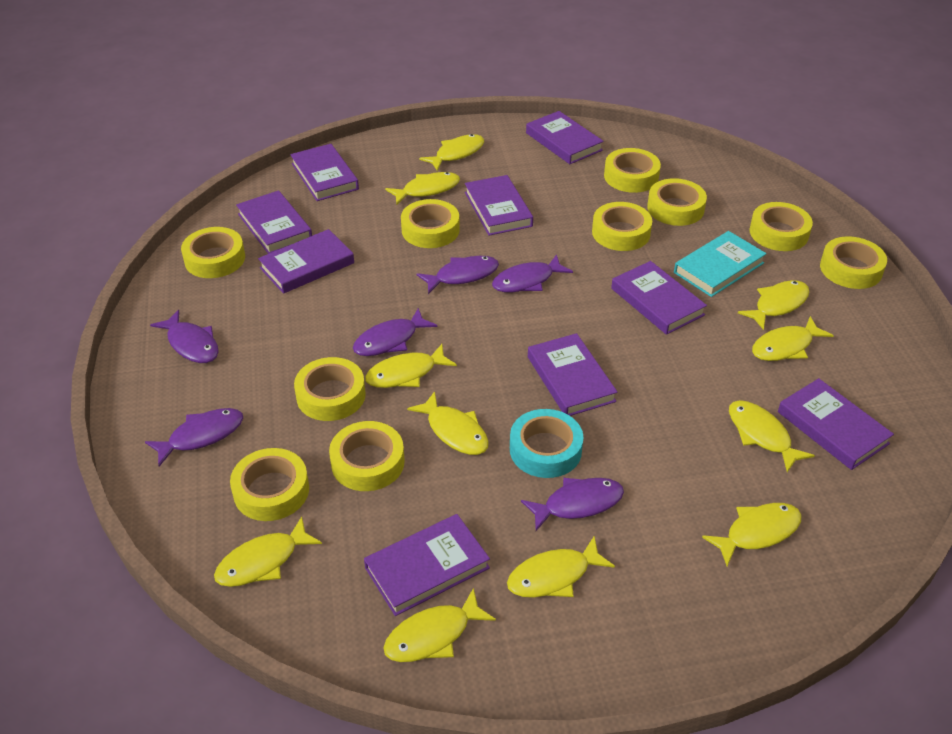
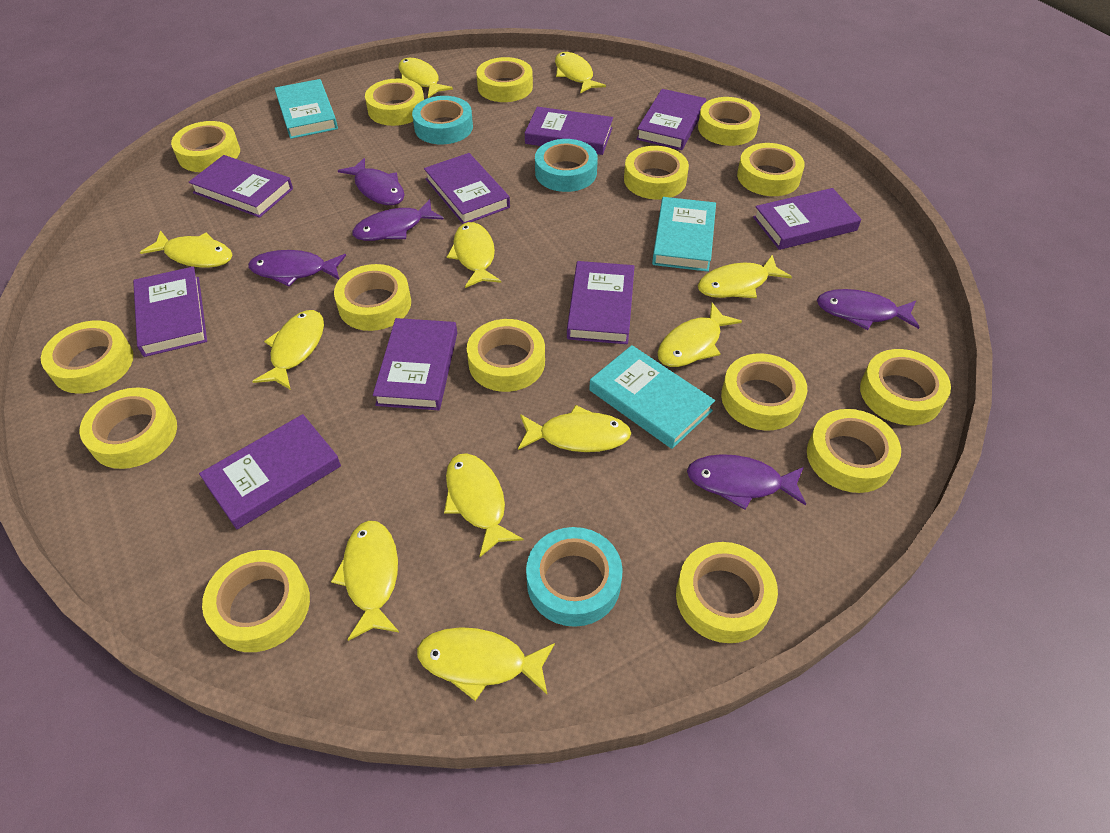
purple fish: 6 -> 5
turquoise book: 1 -> 3
turquoise tape: 1 -> 3
yellow tape: 10 -> 15

